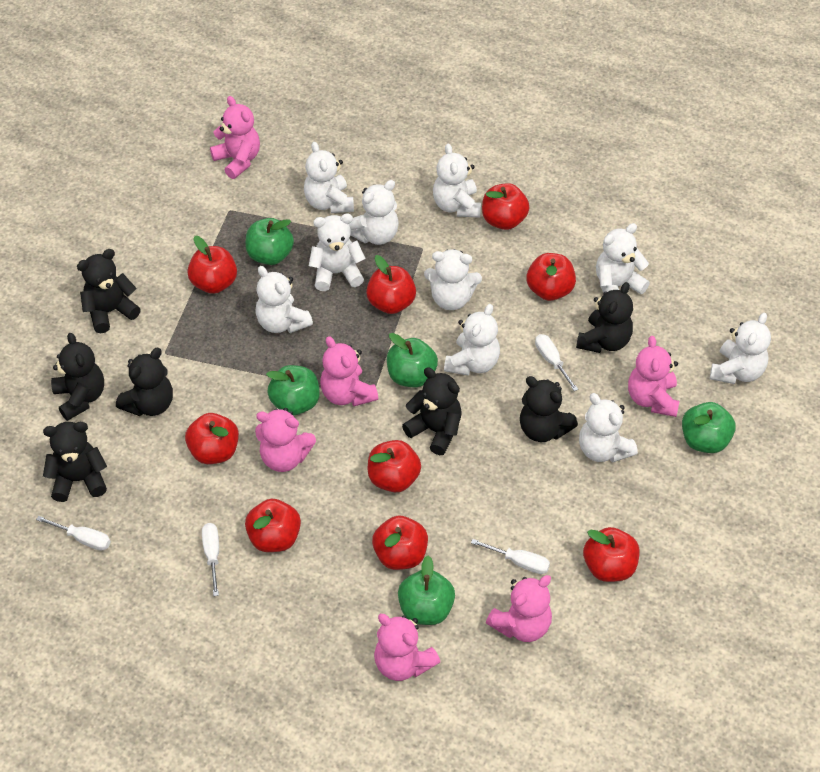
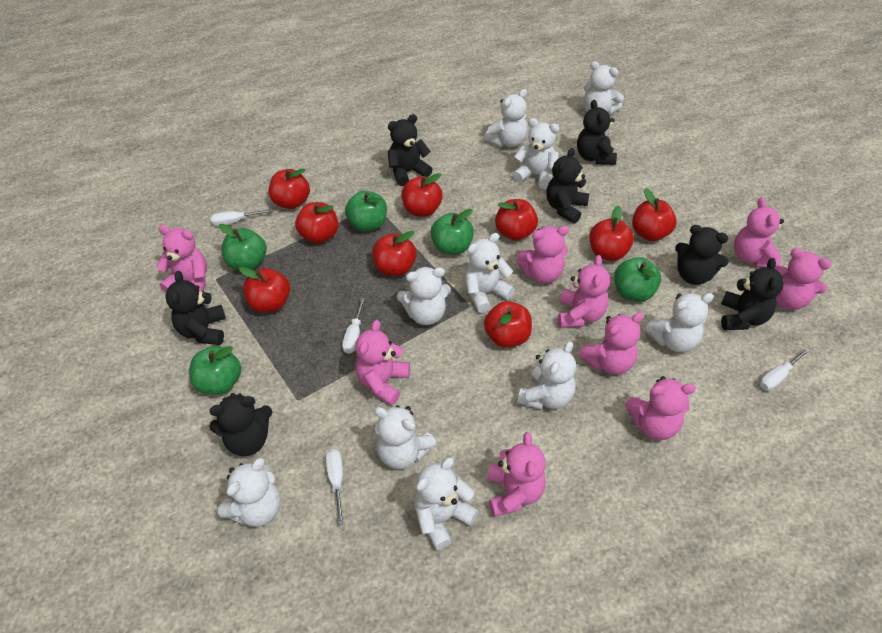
pink teddy bear: 6 -> 9

